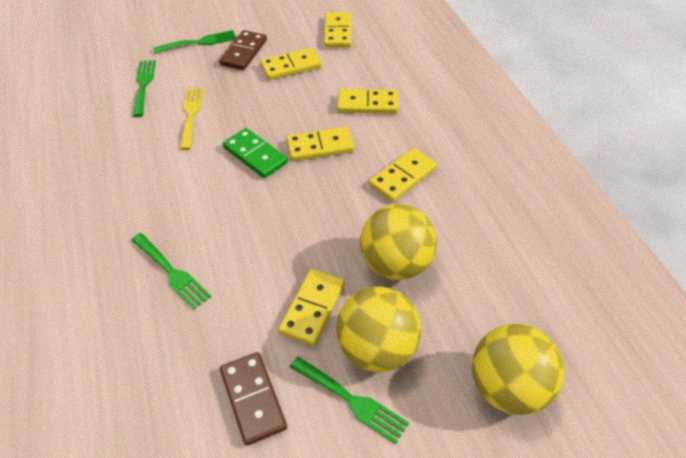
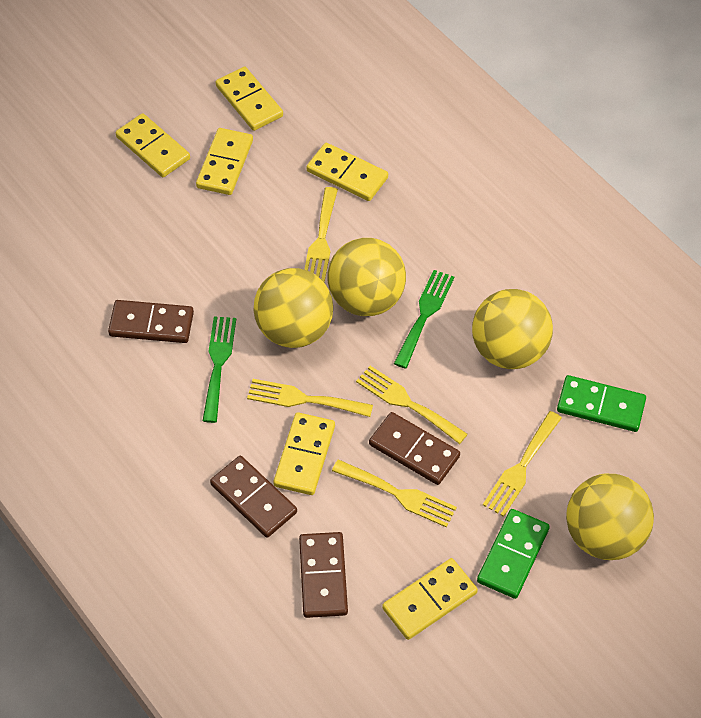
brown domino: 2 -> 4
green domino: 1 -> 2
green fork: 4 -> 2
yellow ball: 3 -> 4
yellow fork: 1 -> 5

